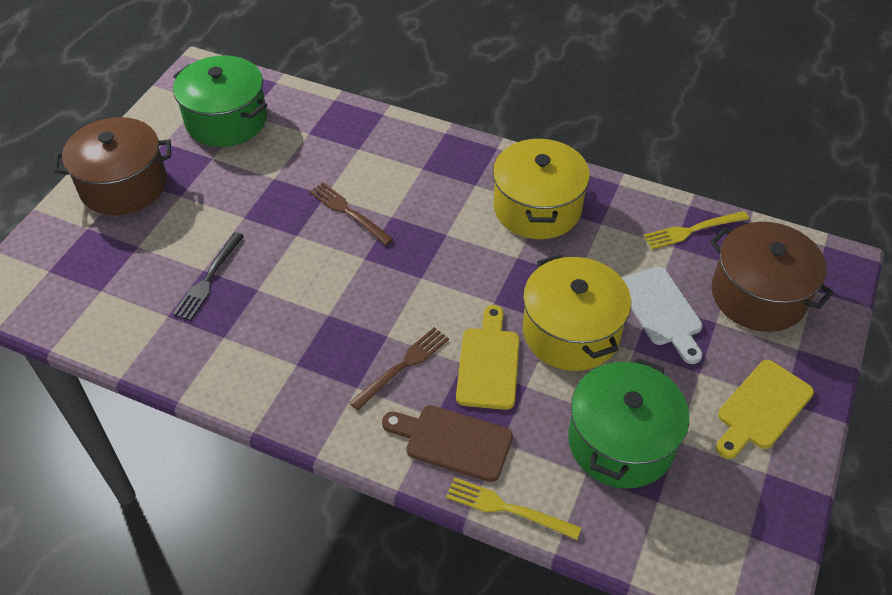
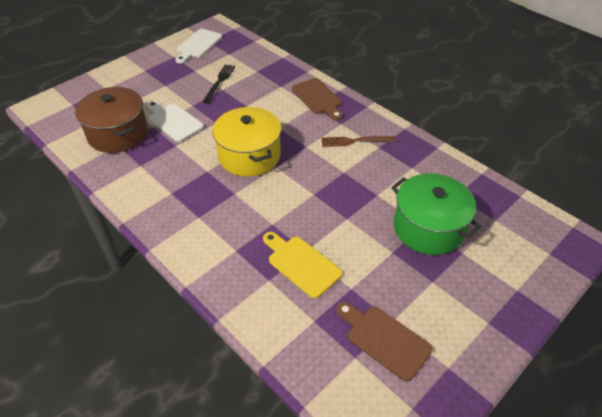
brown cutting board: 1 -> 2
brown fork: 2 -> 1
brown pot: 2 -> 1
green pot: 2 -> 1
white cutting board: 1 -> 2
yellow cutting board: 2 -> 1
yellow fork: 2 -> 0
yellow pot: 2 -> 1

